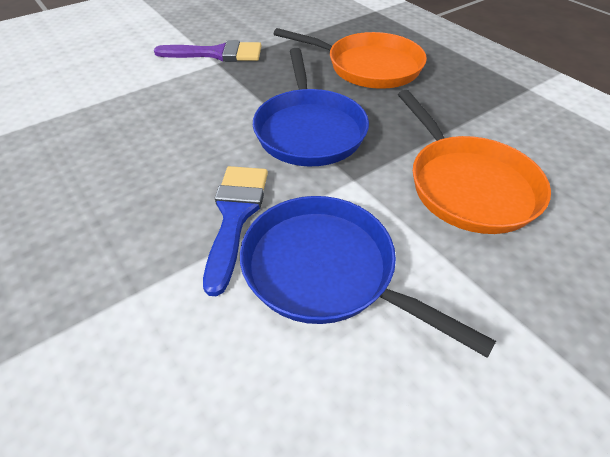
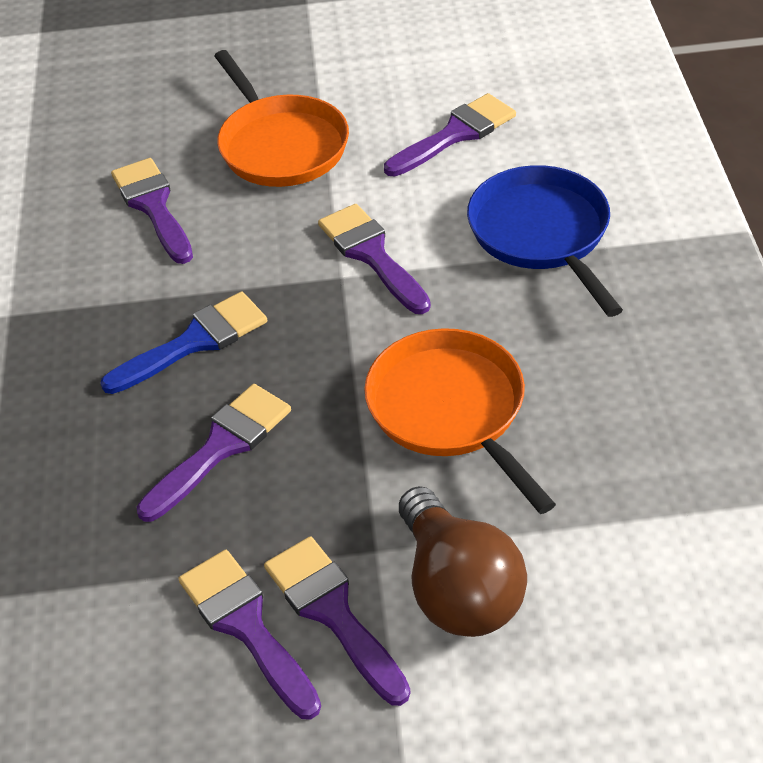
blue pan: 2 -> 1
brown light bulb: 0 -> 1
purple brush: 1 -> 6

